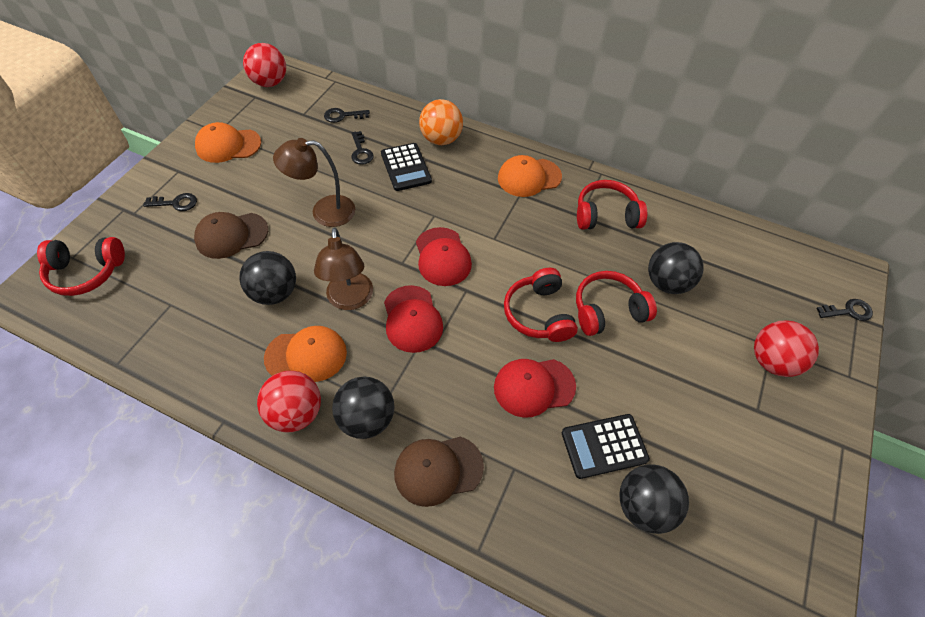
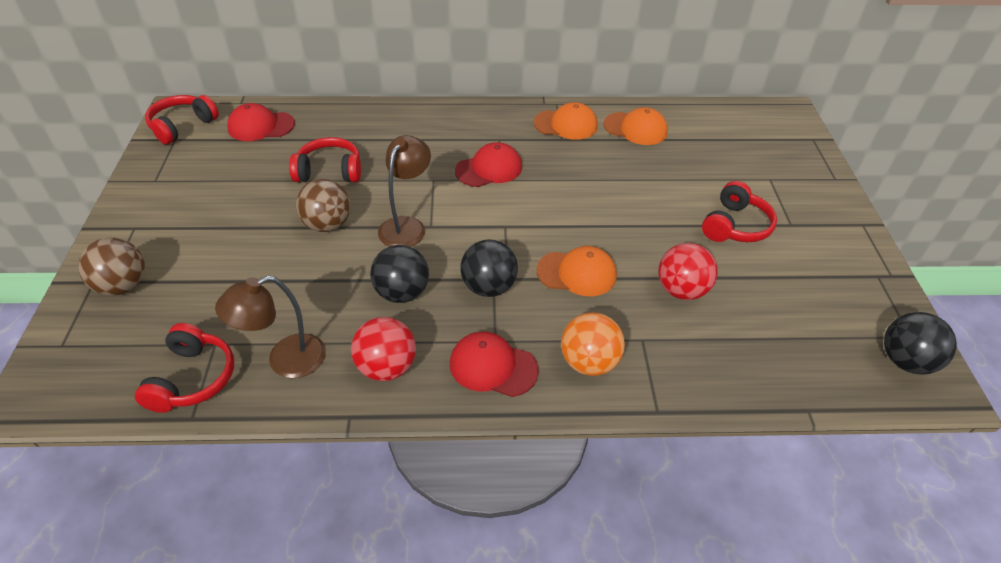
black ball: 4 -> 3
black calculator: 2 -> 0
black key: 4 -> 0
brown ball: 0 -> 2
brown cap: 2 -> 0
red ball: 3 -> 2

